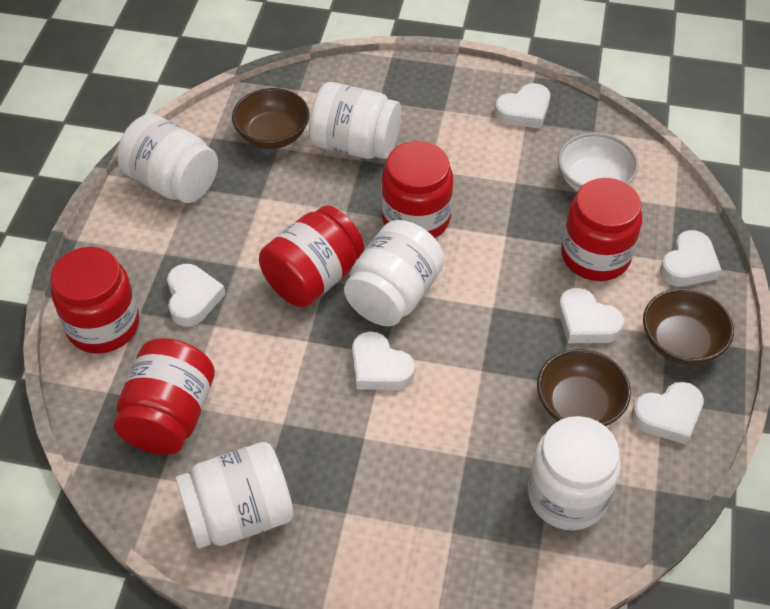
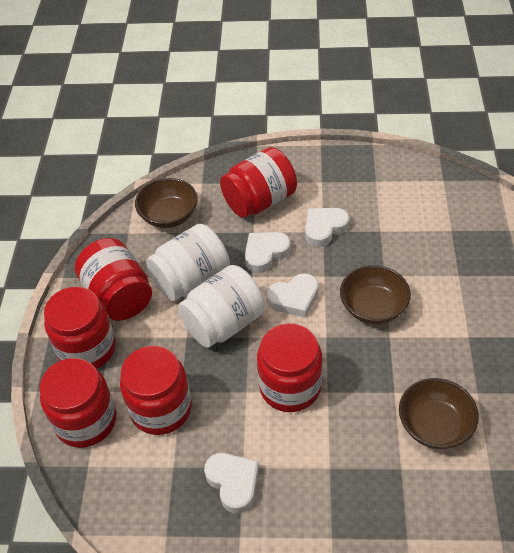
red jar: 5 -> 6
white bowl: 1 -> 0
white heart: 6 -> 4
white jar: 5 -> 2

